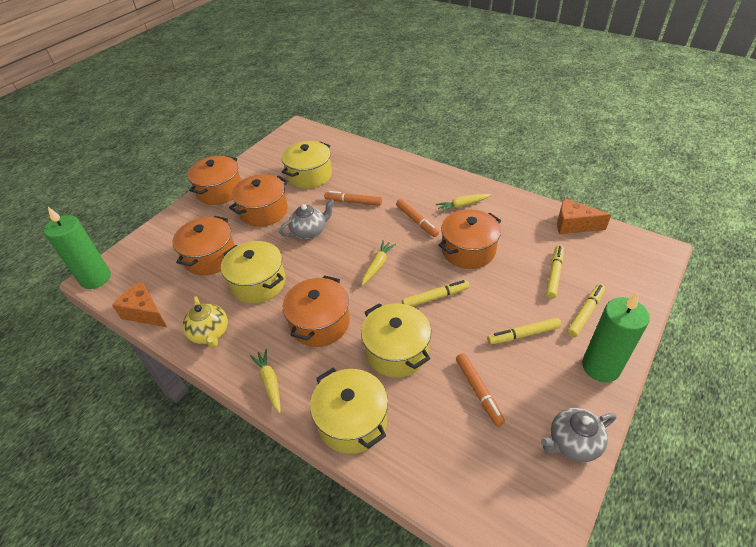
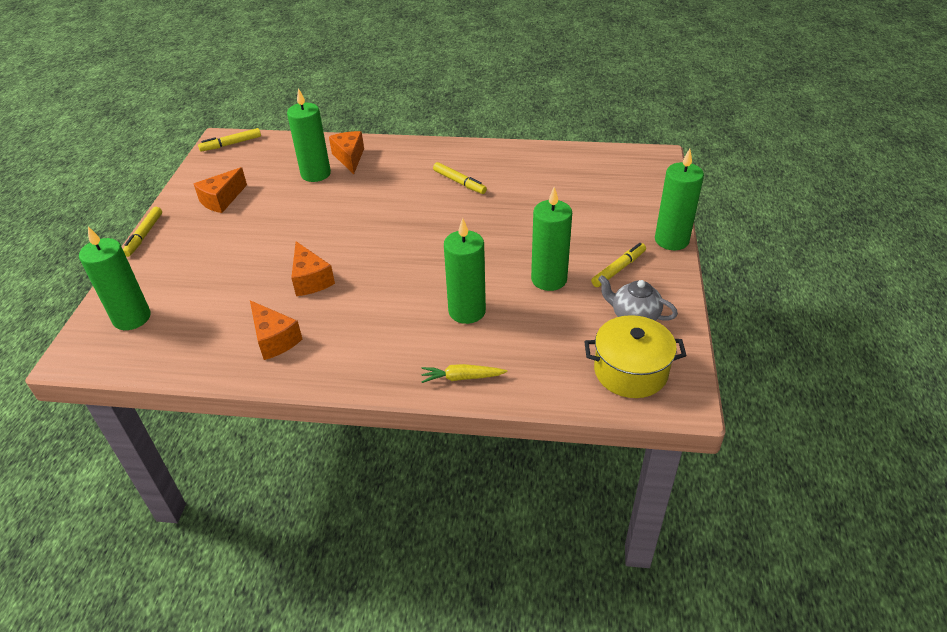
green candle: 2 -> 5
grey teapot: 2 -> 1
orange cheese: 2 -> 4
orange marker: 3 -> 0
orange pot: 5 -> 0
yellow carrot: 3 -> 1
yellow pot: 4 -> 1
yellow teapot: 1 -> 0

